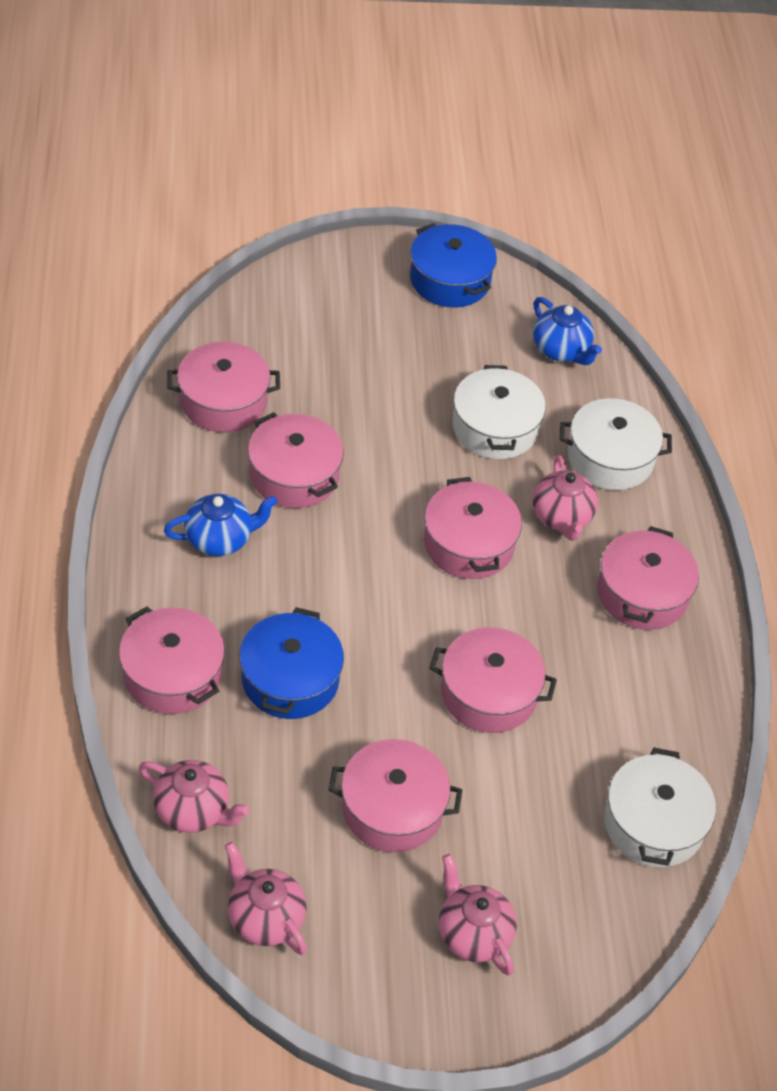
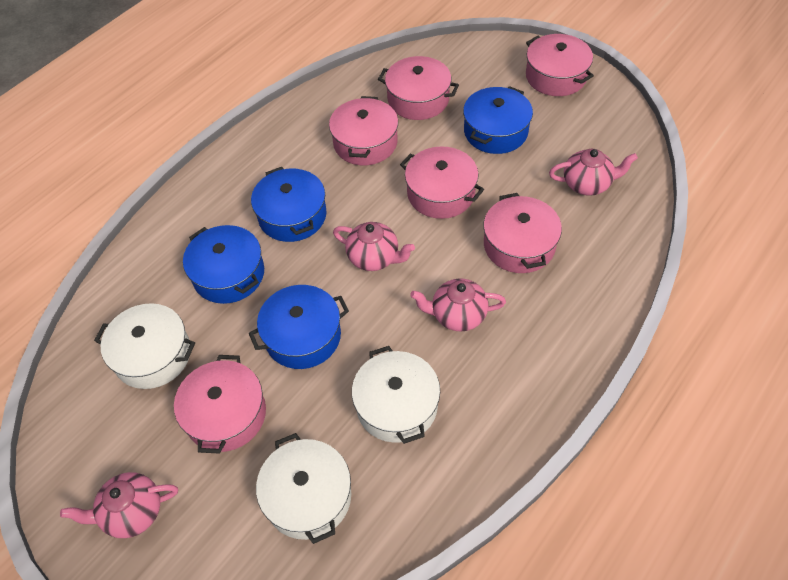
blue pot: 2 -> 4
blue teapot: 2 -> 0
pink pot: 7 -> 6

